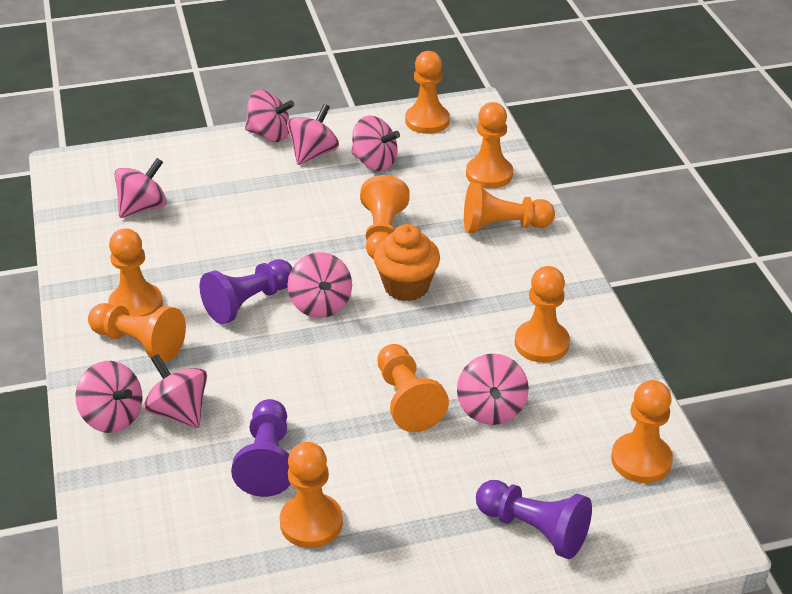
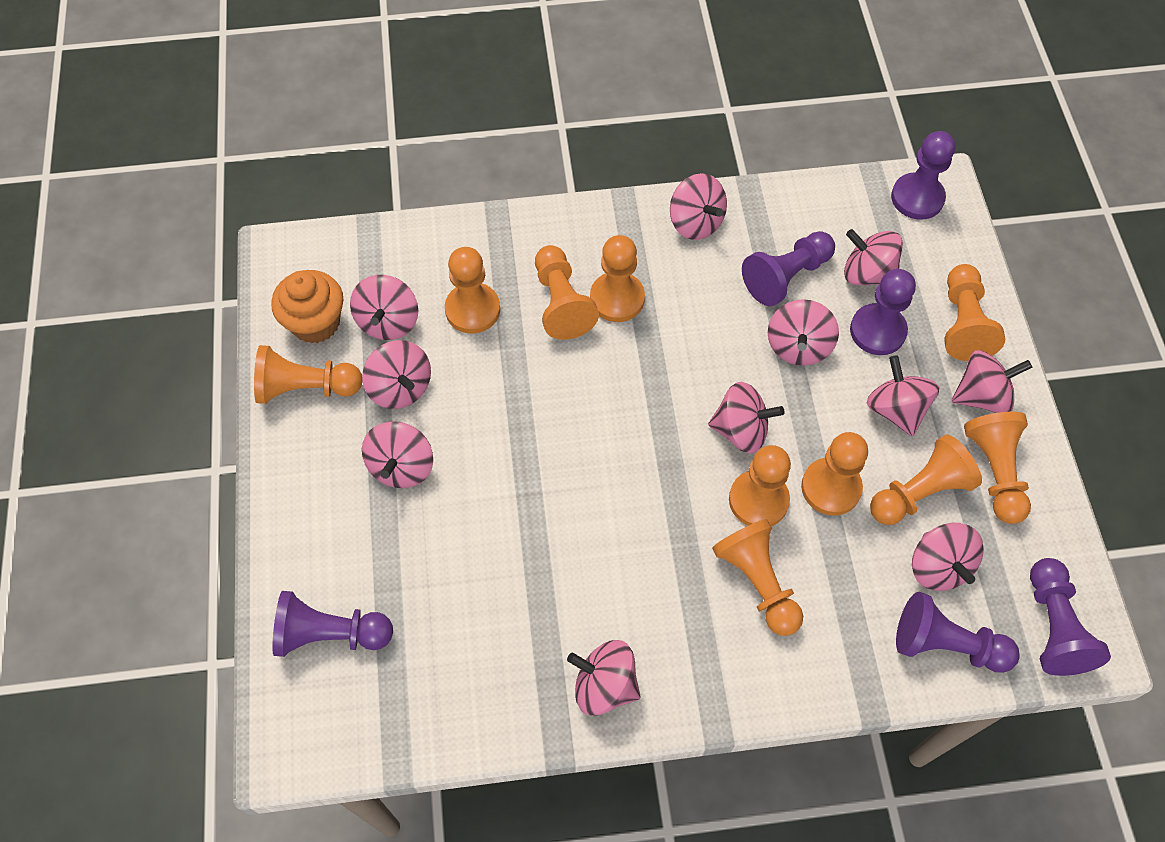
pink spinning top: 8 -> 11
purple pawn: 3 -> 6

